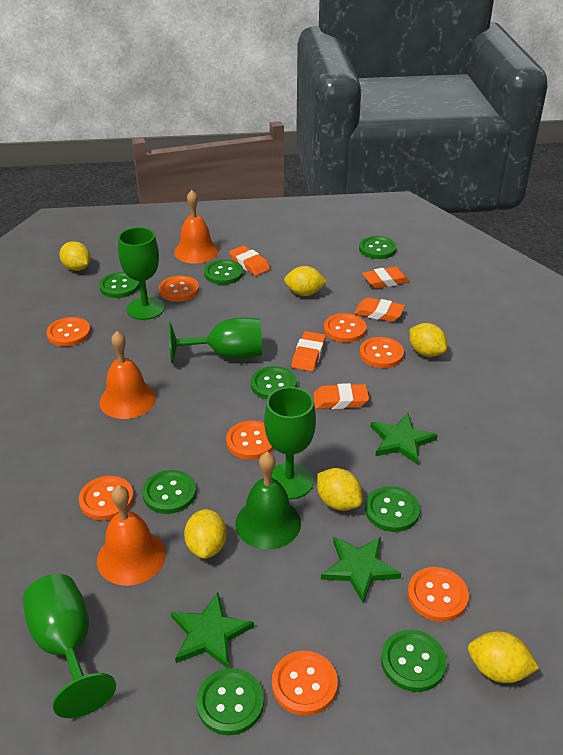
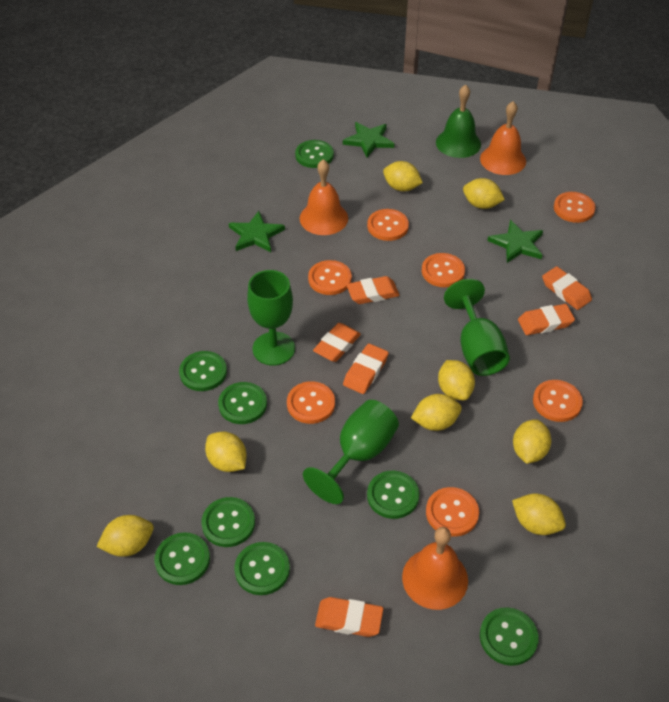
green goblet: 4 -> 3
orange button: 8 -> 7
orange eraser: 5 -> 6
yellow lemon: 6 -> 8

